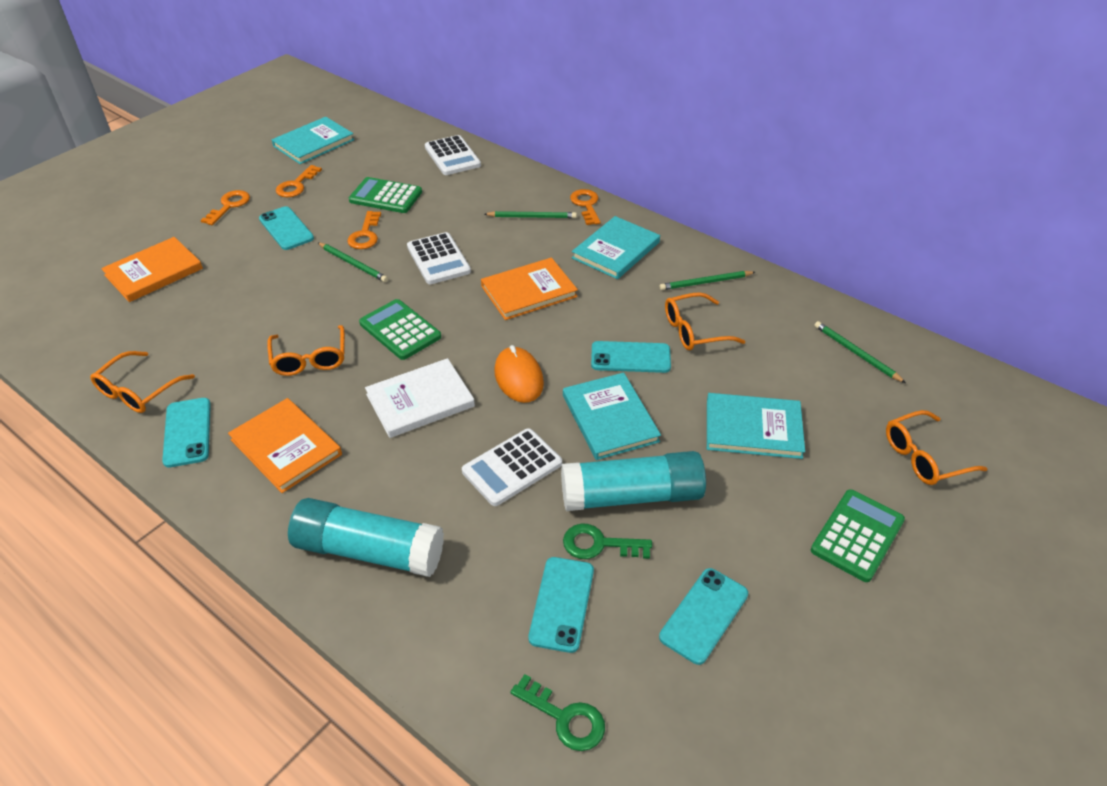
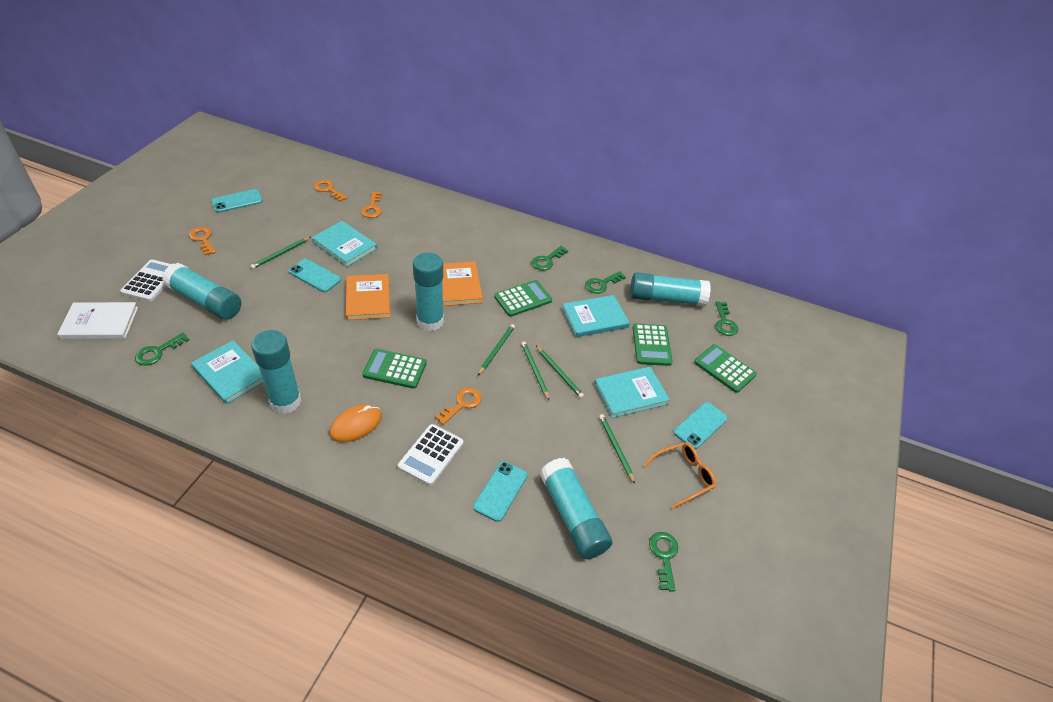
green calculator: 3 -> 4
green key: 2 -> 5
green pencil: 4 -> 5
orange book: 3 -> 2
orange glasses: 4 -> 1
turquoise glue stick: 2 -> 5
turquoise phone: 5 -> 4
white calculator: 3 -> 2

